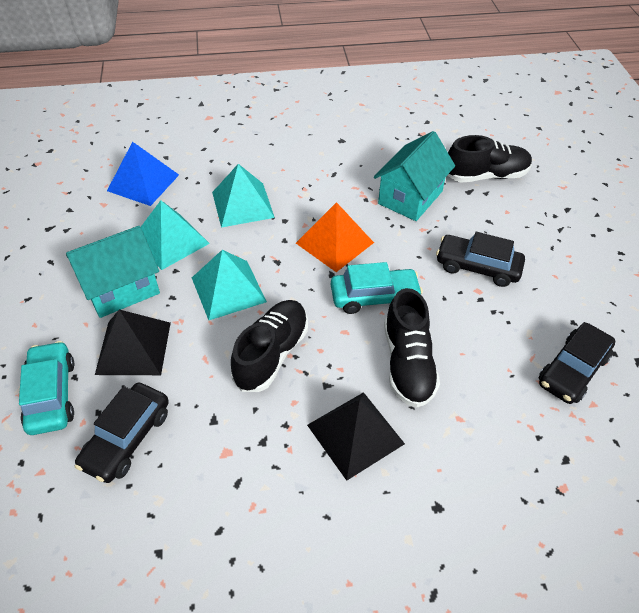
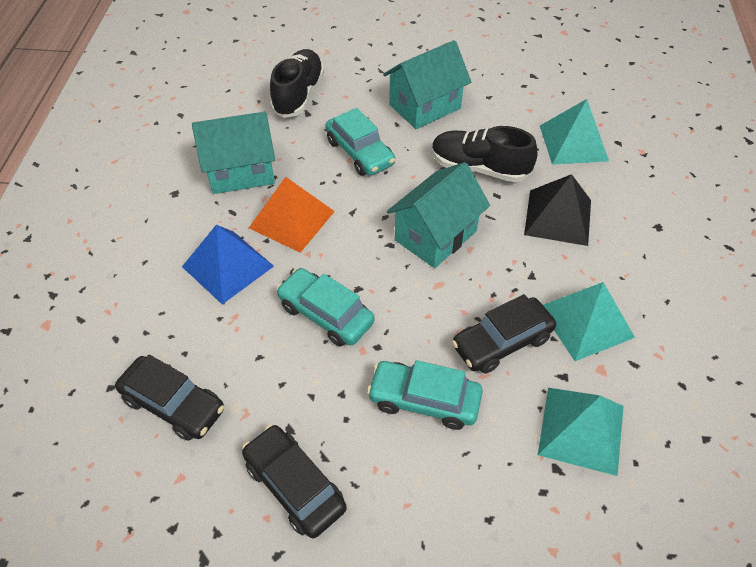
black pyramid: 2 -> 1
black shoe: 3 -> 2
turquoise car: 2 -> 3
turquoise house: 2 -> 3

